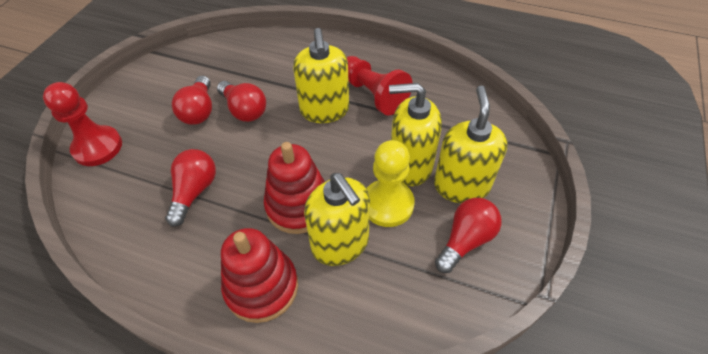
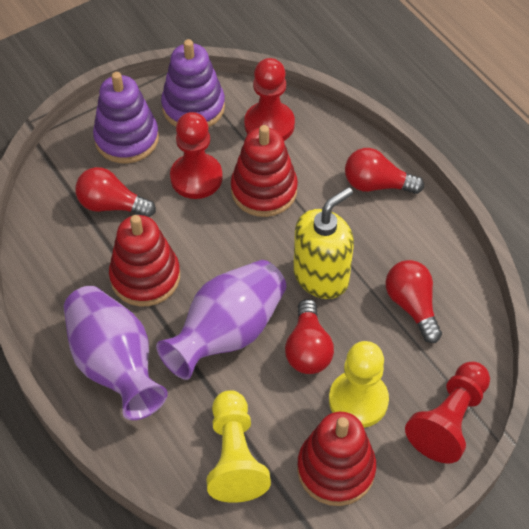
purple stacking toy: 0 -> 2
purple vase: 0 -> 2
red pawn: 2 -> 3
red stacking toy: 2 -> 3
yellow pawn: 1 -> 2
yellow soap dispenser: 4 -> 1

